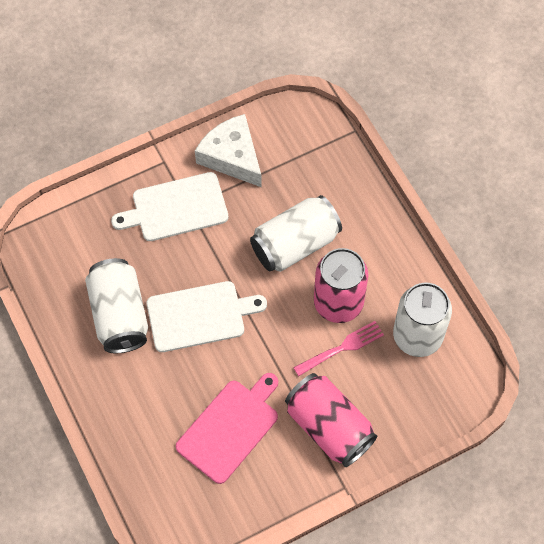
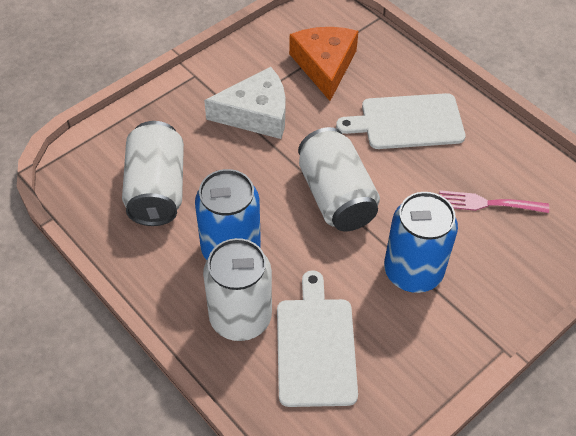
blue can: 0 -> 2
orange cheese: 0 -> 1
pink can: 2 -> 0
pink cutting board: 1 -> 0

